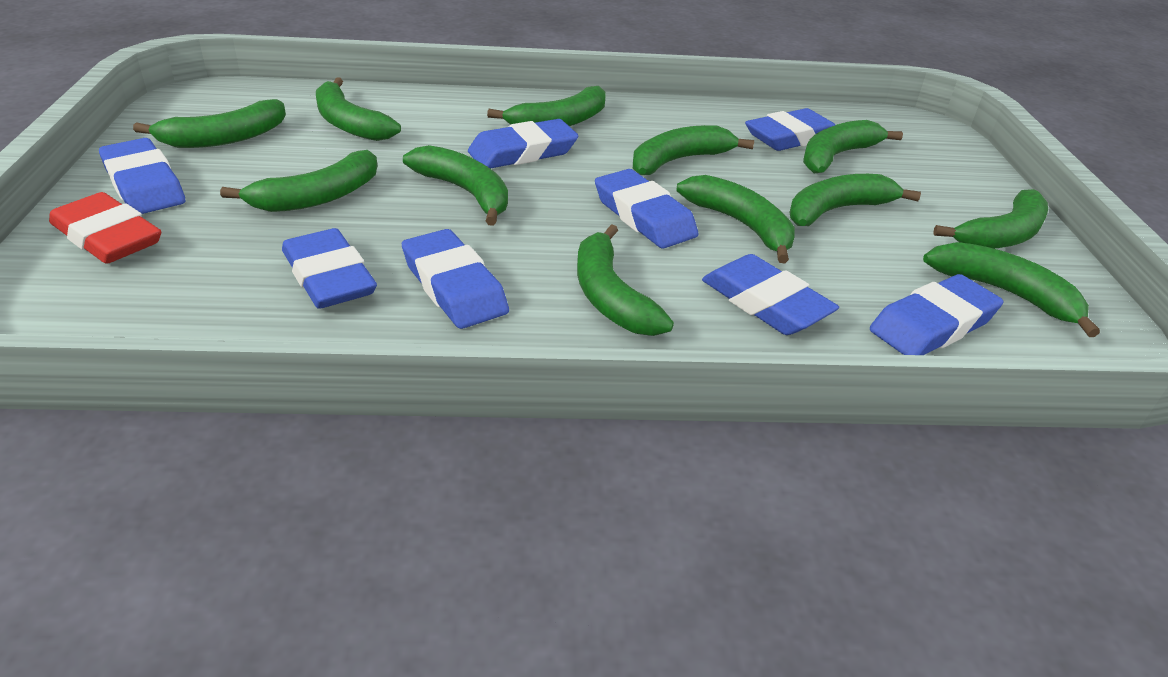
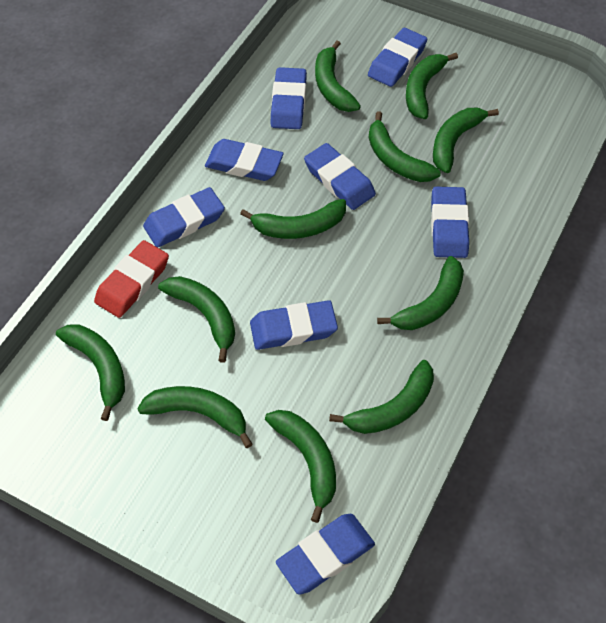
green banana: 12 -> 11

